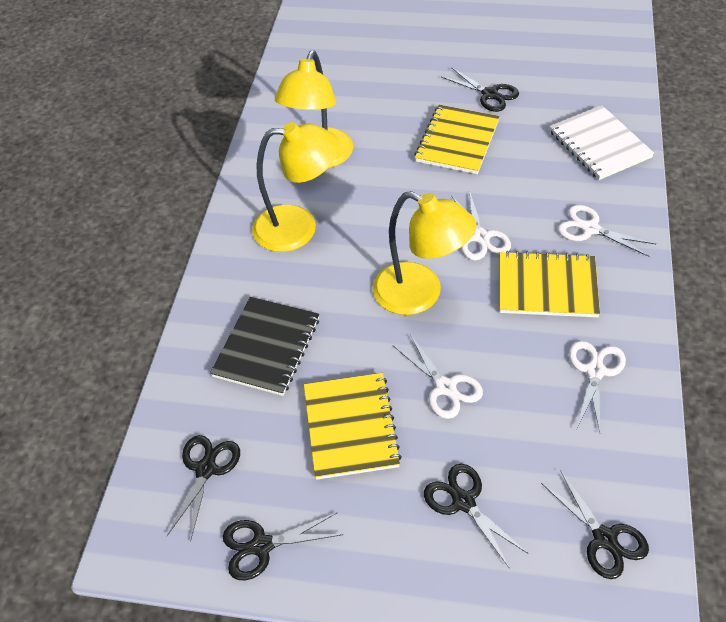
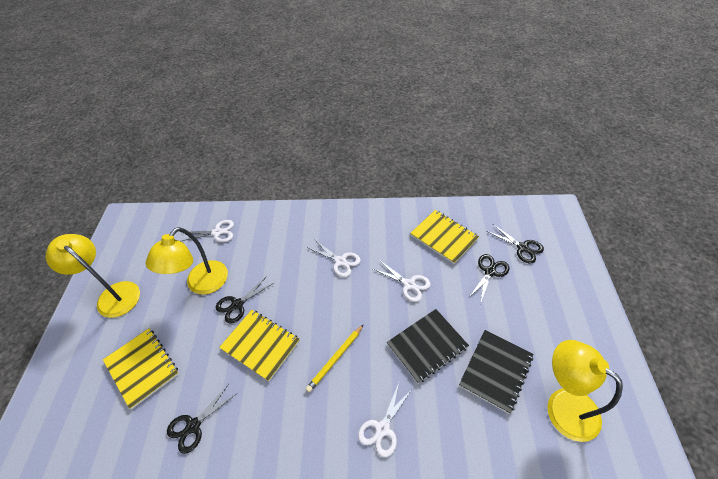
black notebook: 1 -> 2
black scissors: 5 -> 4
white notebook: 1 -> 0
yellow pencil: 0 -> 1

